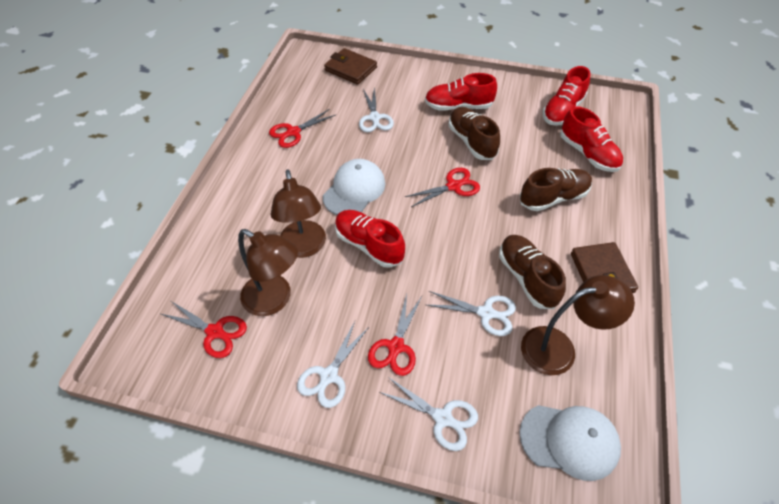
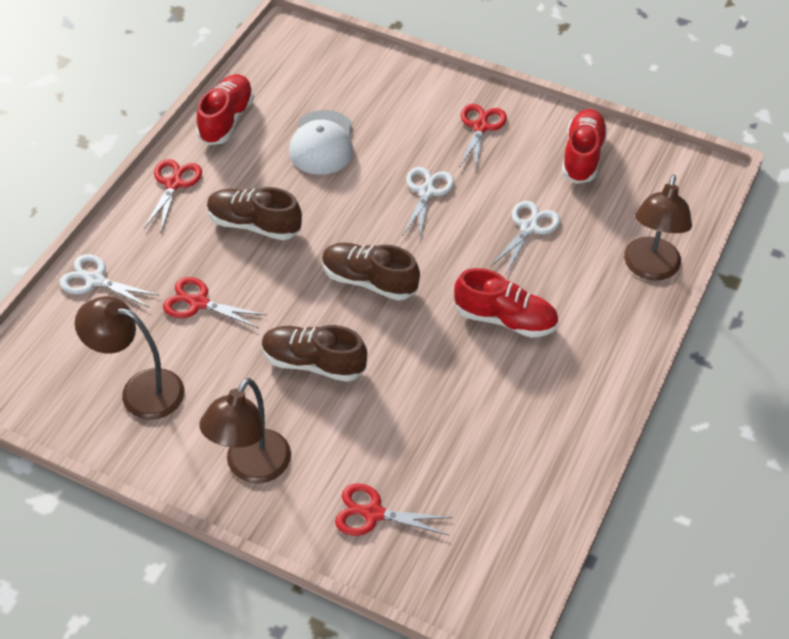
brown wallet: 2 -> 0
red shoe: 4 -> 3
white cap: 2 -> 1
white scissors: 4 -> 3

